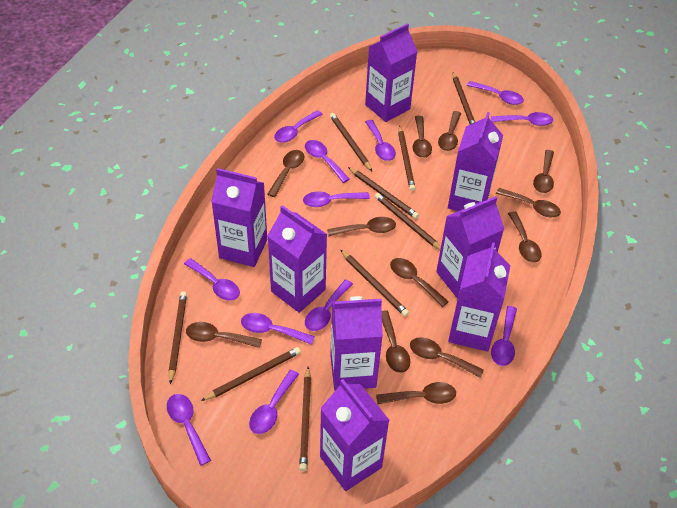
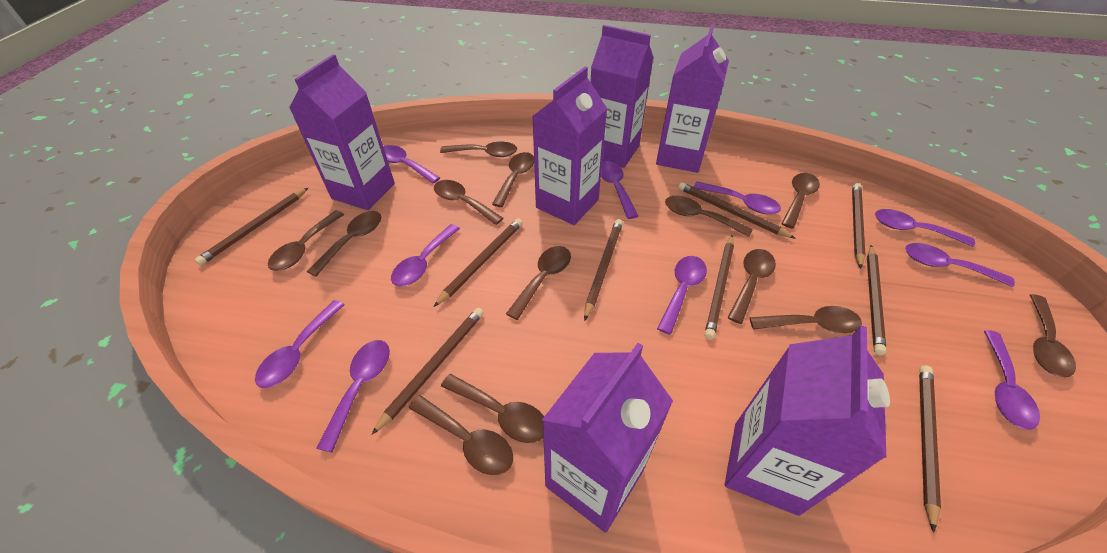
brown spoon: 12 -> 13
purple carton: 8 -> 6
purple spoon: 12 -> 10

